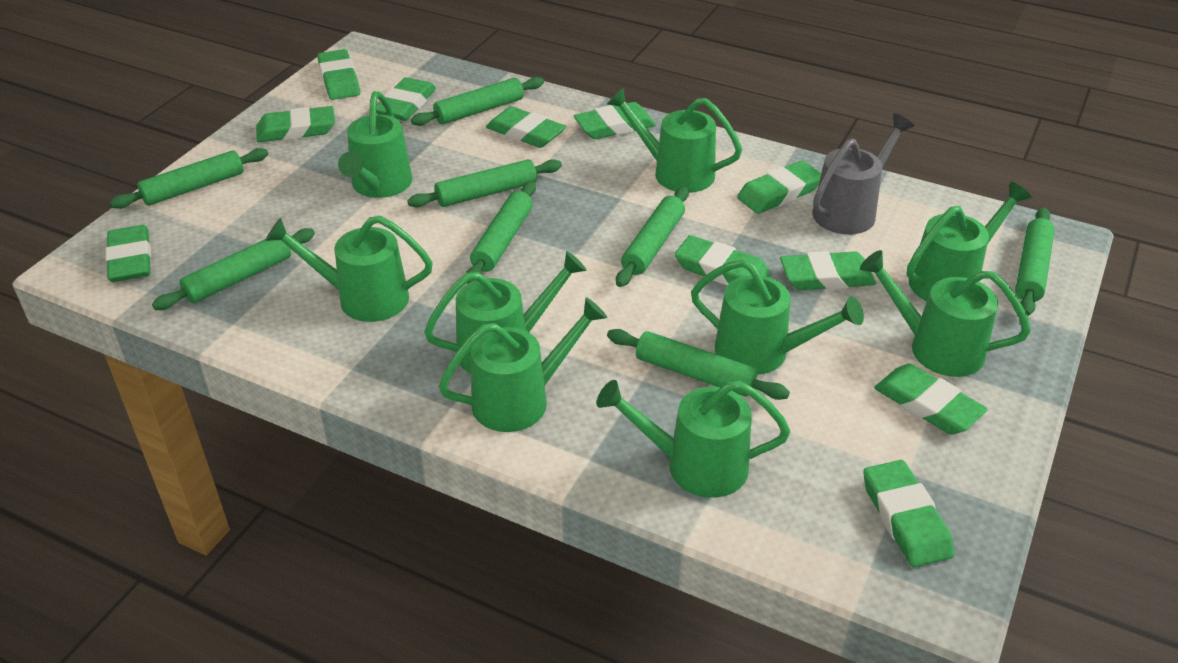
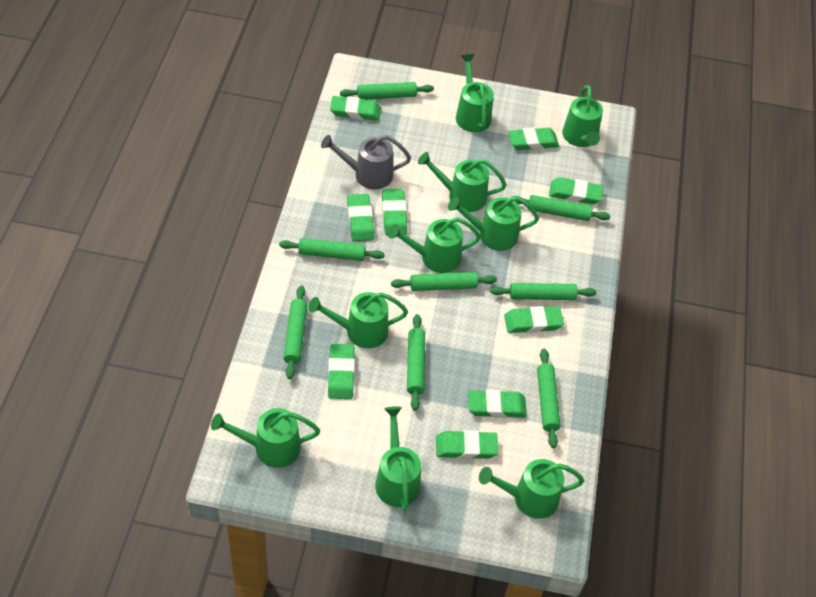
green eraser: 11 -> 9

